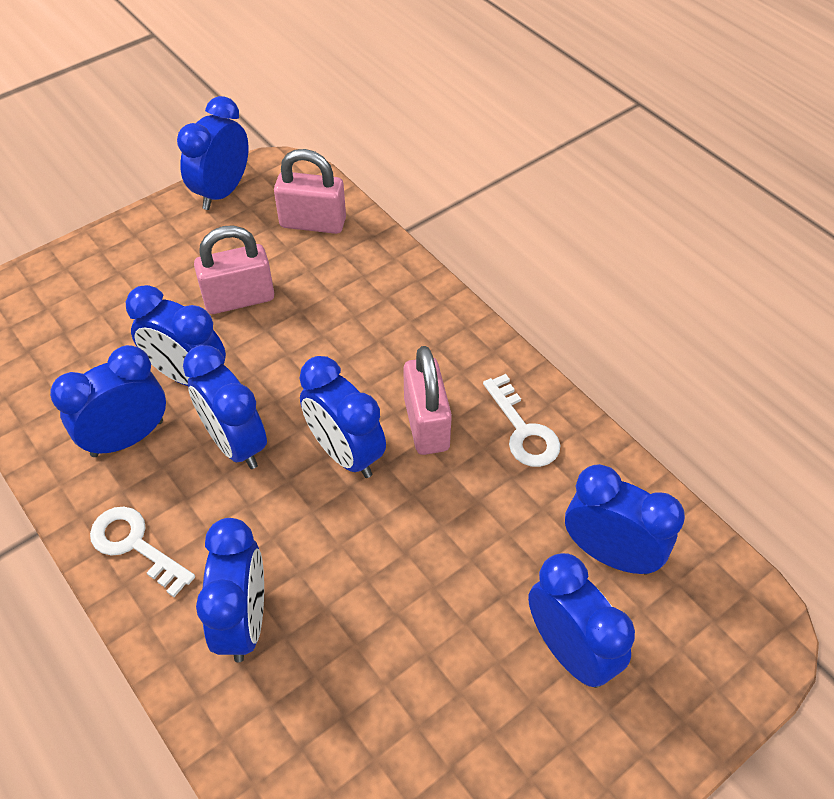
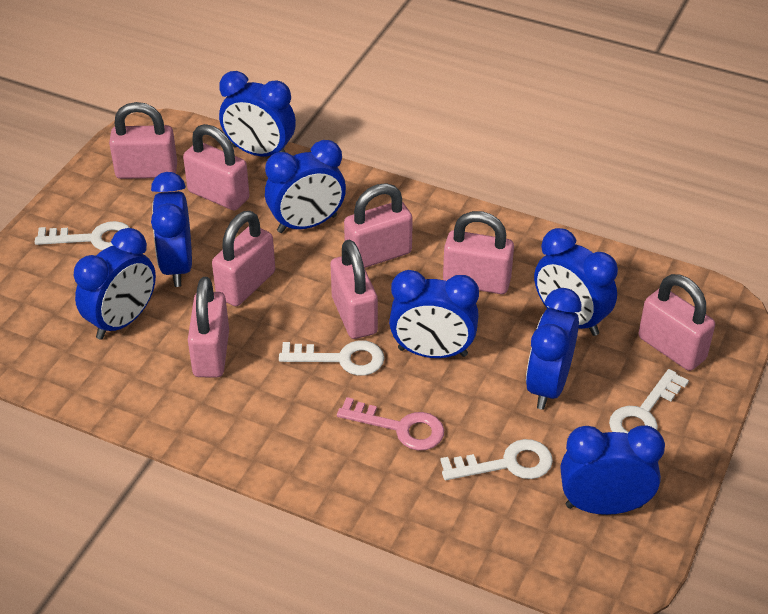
pink key: 0 -> 1
pink padlock: 3 -> 8
white key: 2 -> 4

